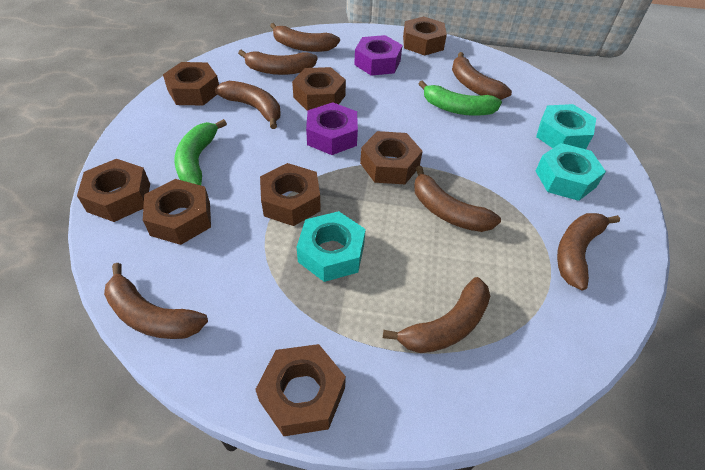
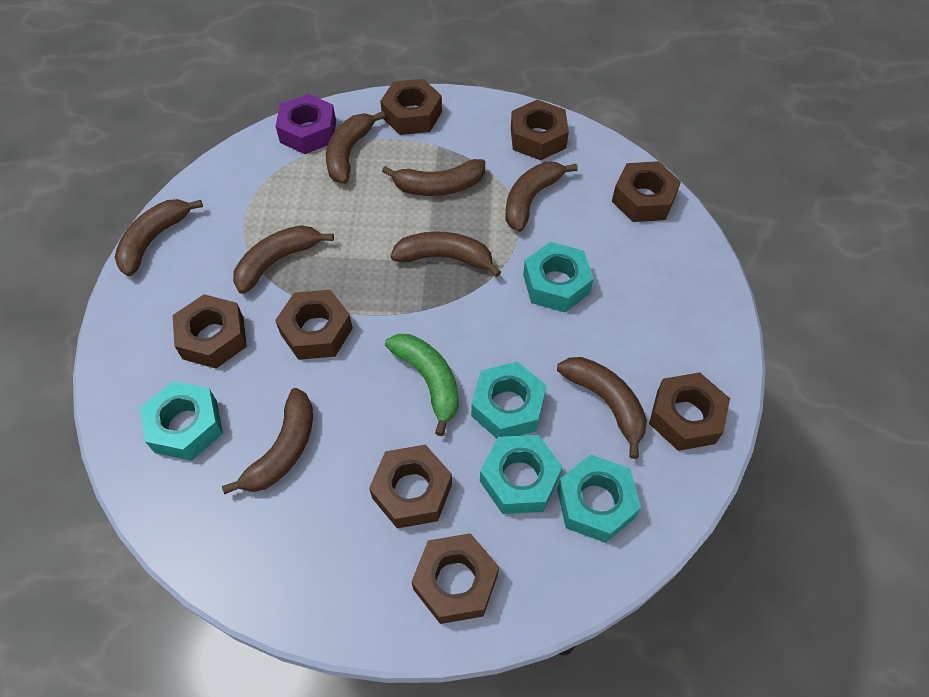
green banana: 2 -> 1
purple nut: 2 -> 1
turquoise nut: 3 -> 5

